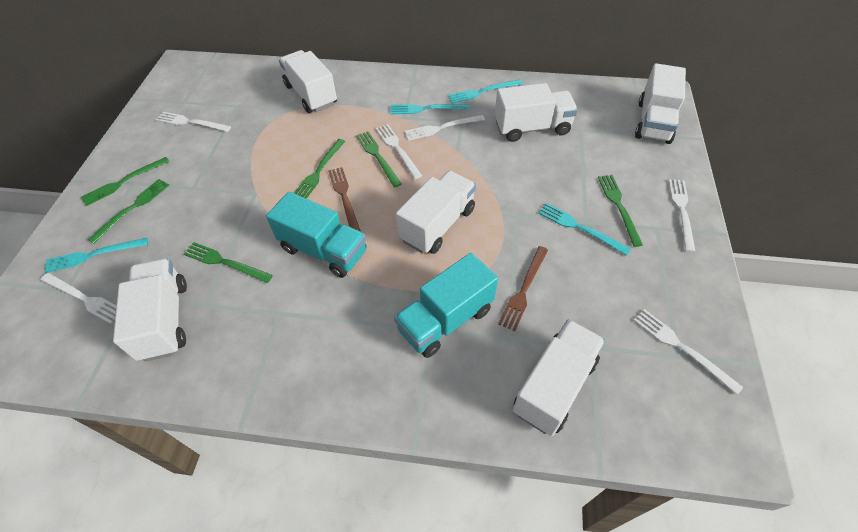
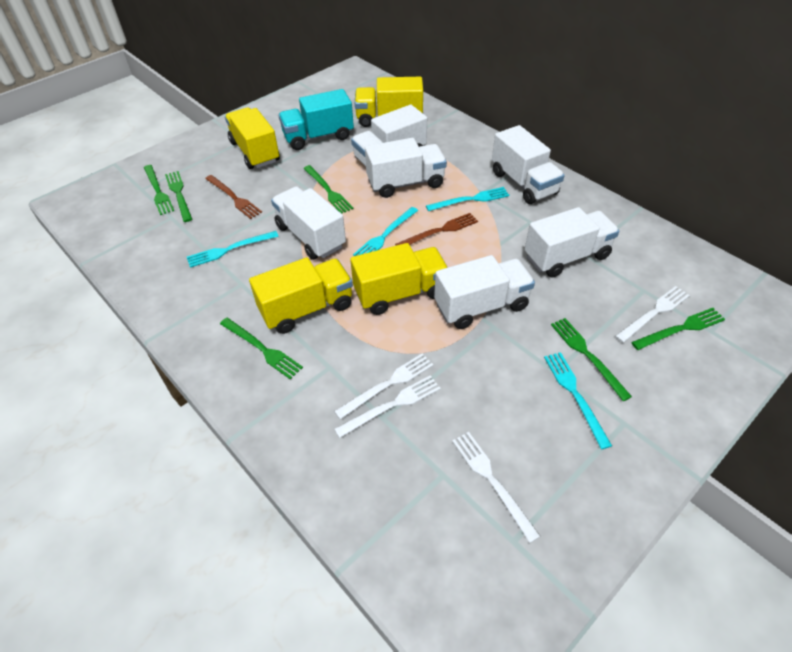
turquoise truck: 2 -> 1
white fork: 6 -> 4
yellow truck: 0 -> 4

